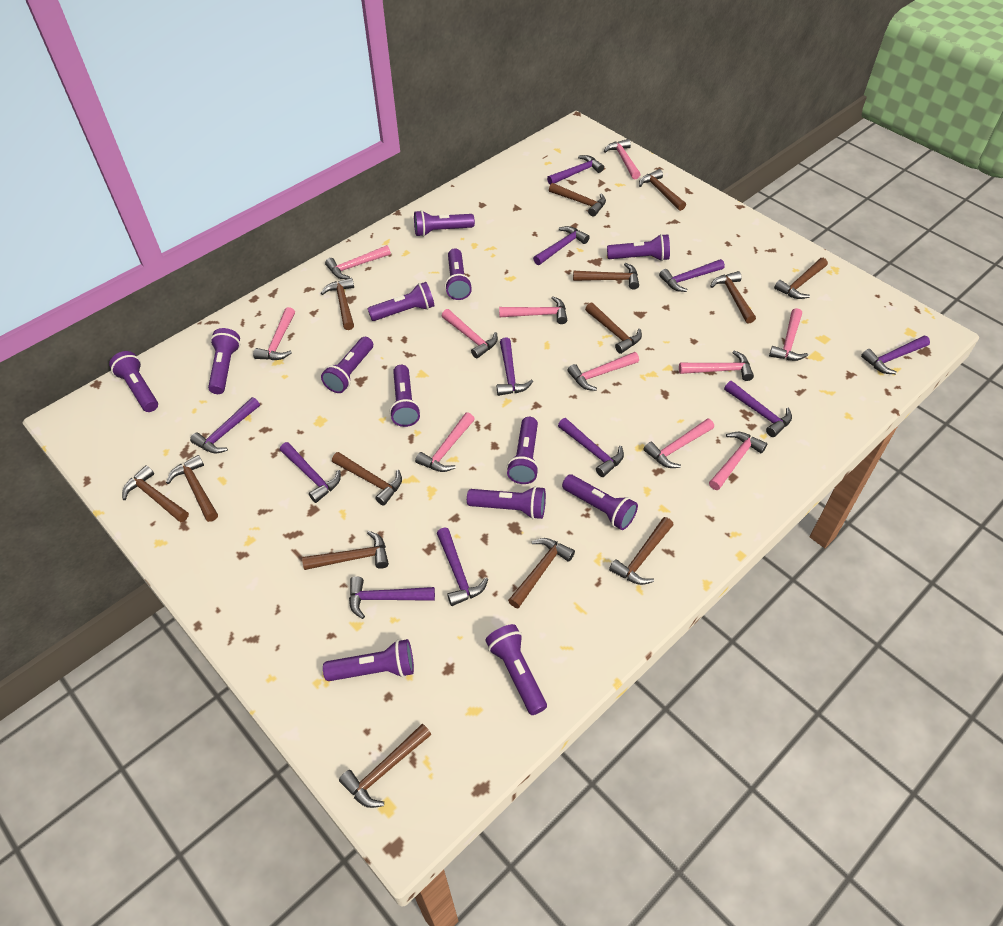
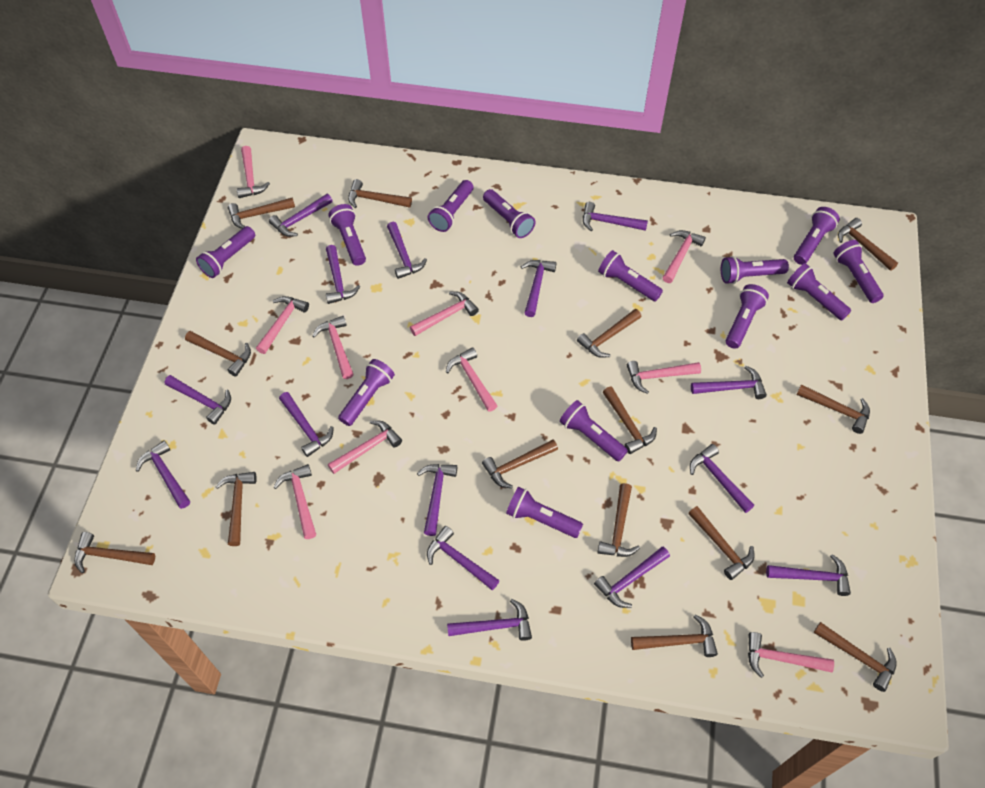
pink hammer: 11 -> 10
purple hammer: 11 -> 15

